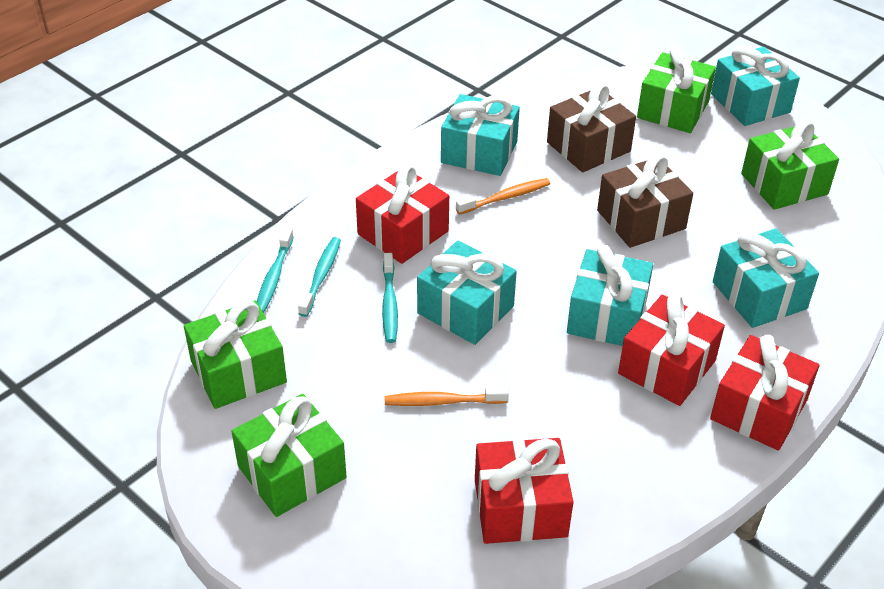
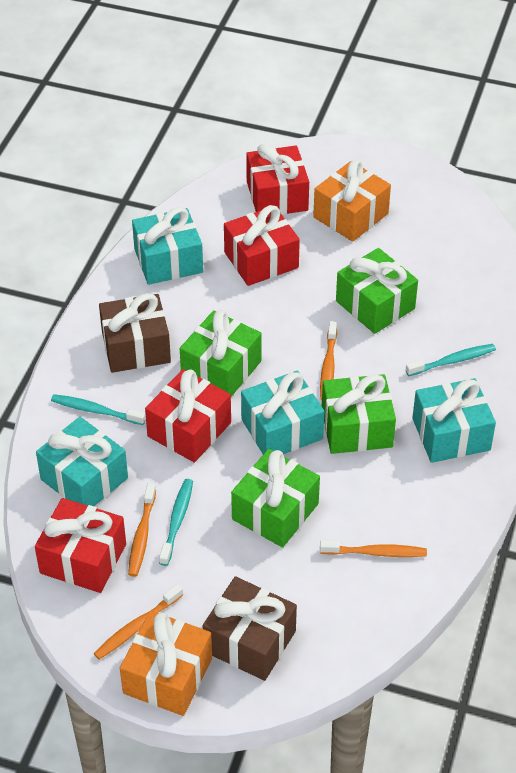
orange gift: 0 -> 2
orange toothbrush: 2 -> 4
turquoise gift: 5 -> 4

